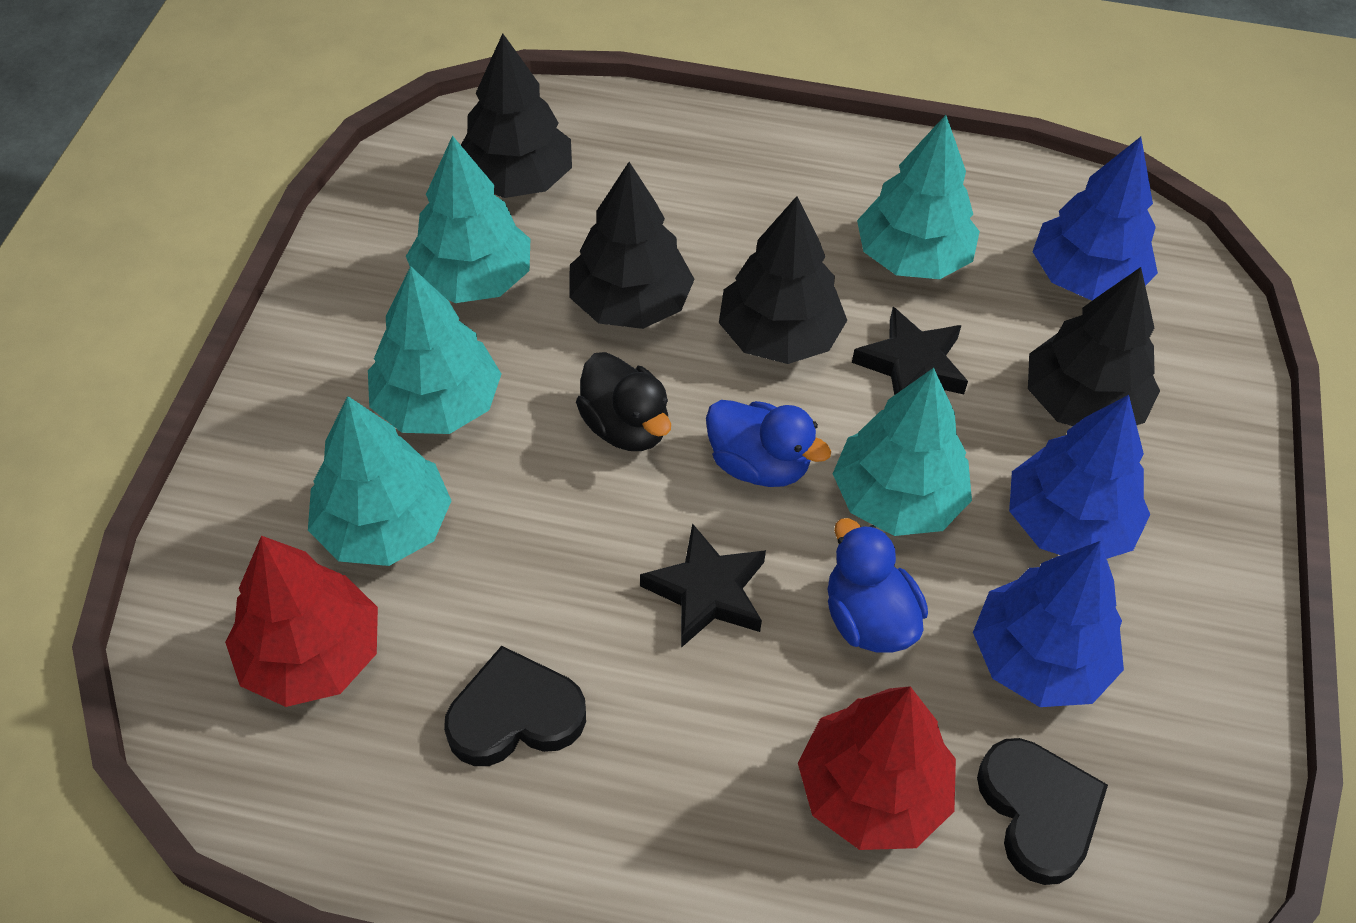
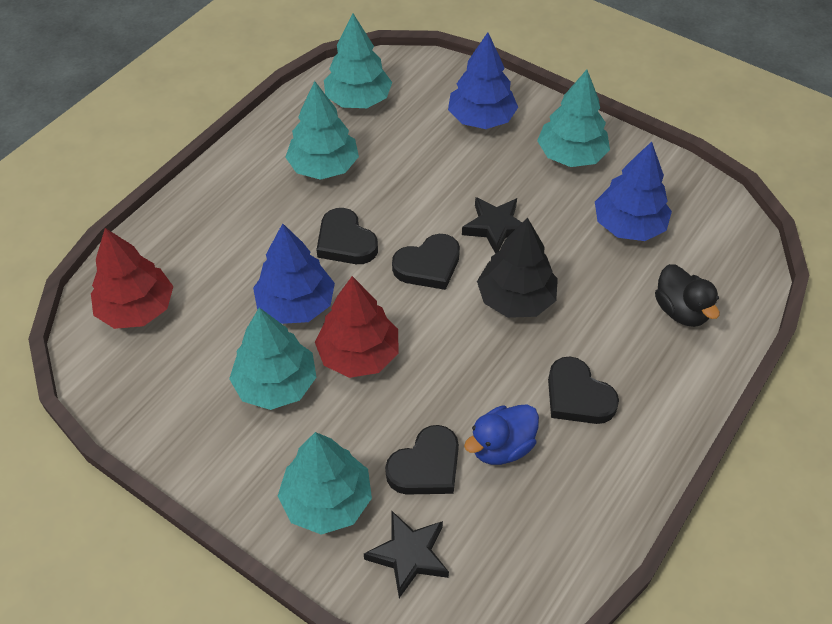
black heart: 2 -> 4
black tree: 4 -> 1
blue duck: 2 -> 1

